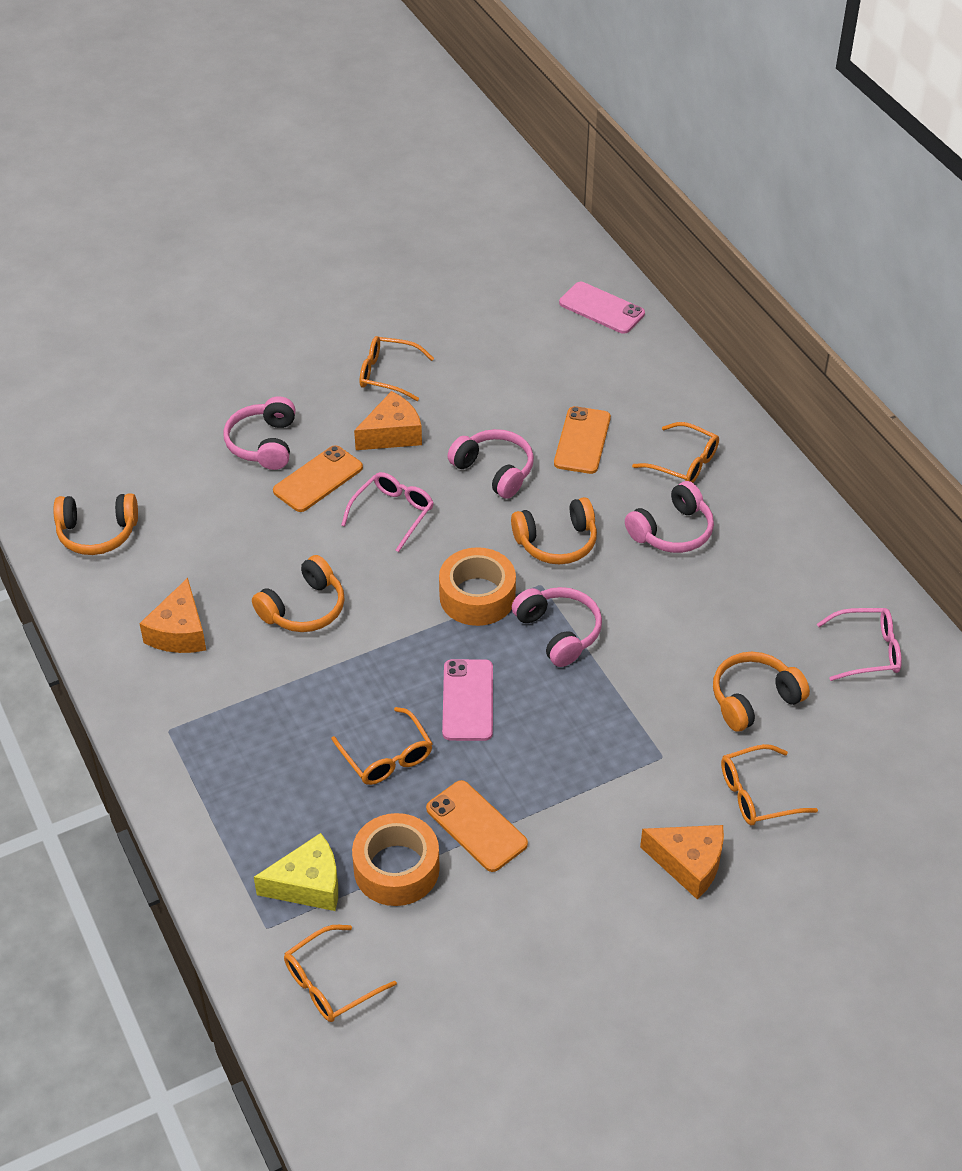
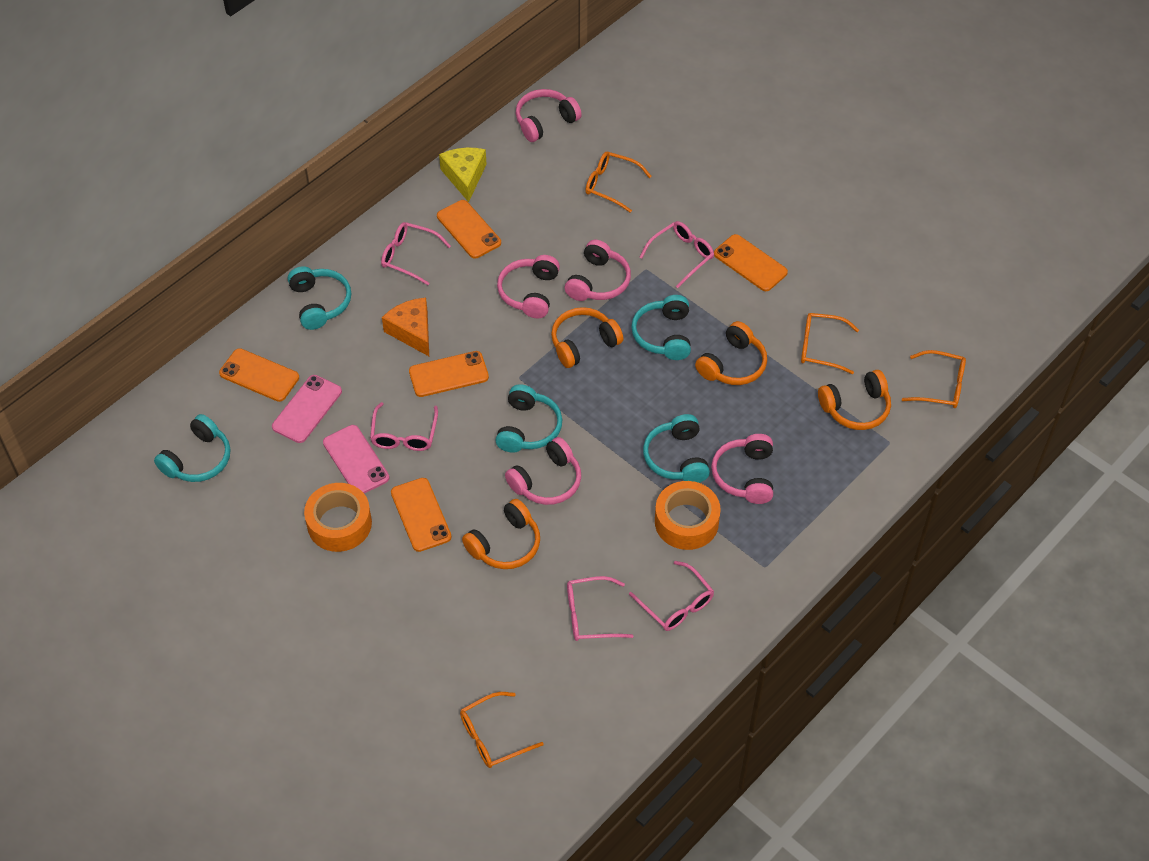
orange cheese: 3 -> 1
orange glasses: 5 -> 4
orange phone: 3 -> 5
pink glasses: 2 -> 5
pink headphones: 4 -> 5
turquoise headphones: 0 -> 5

